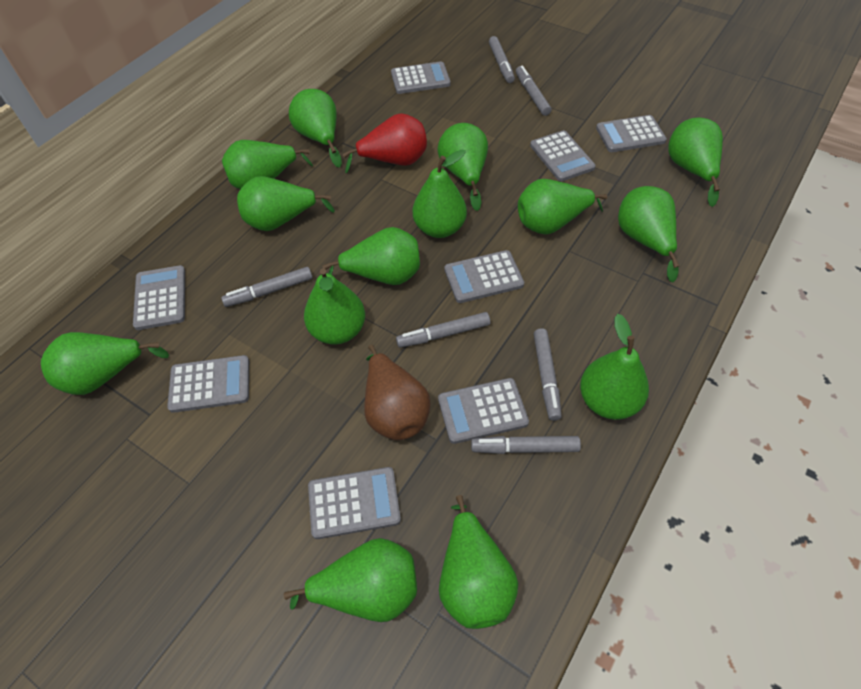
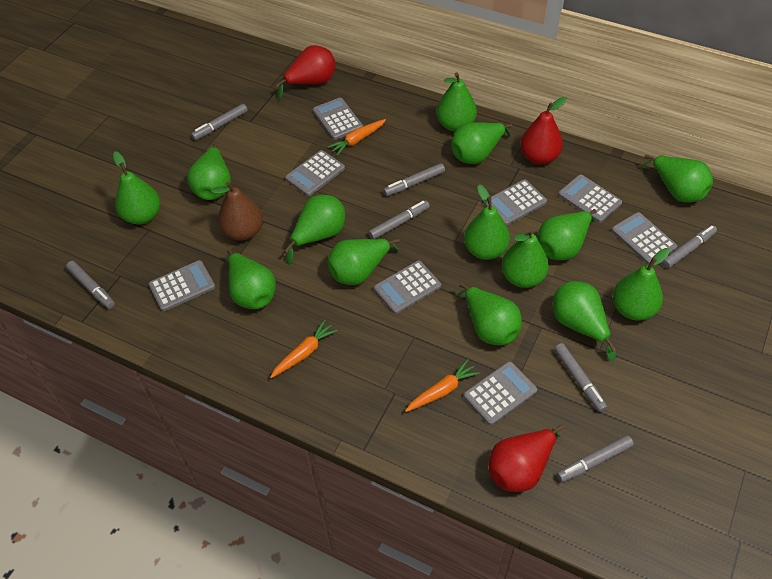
grey marker: 6 -> 7
orange carrot: 0 -> 3
red pear: 1 -> 3

